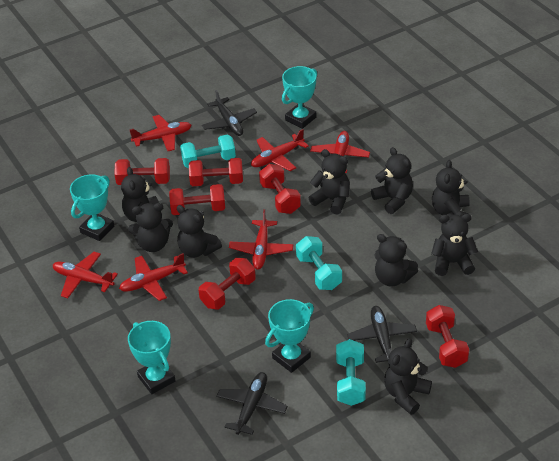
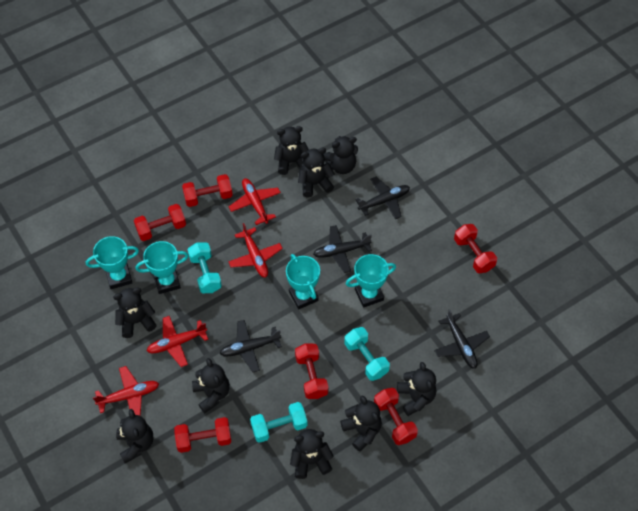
black plane: 3 -> 4
red plane: 6 -> 4

